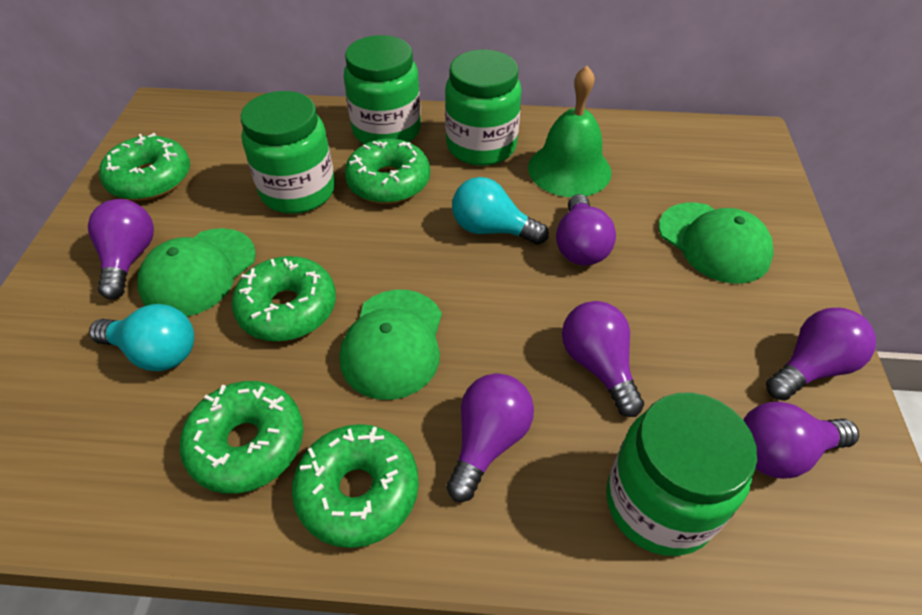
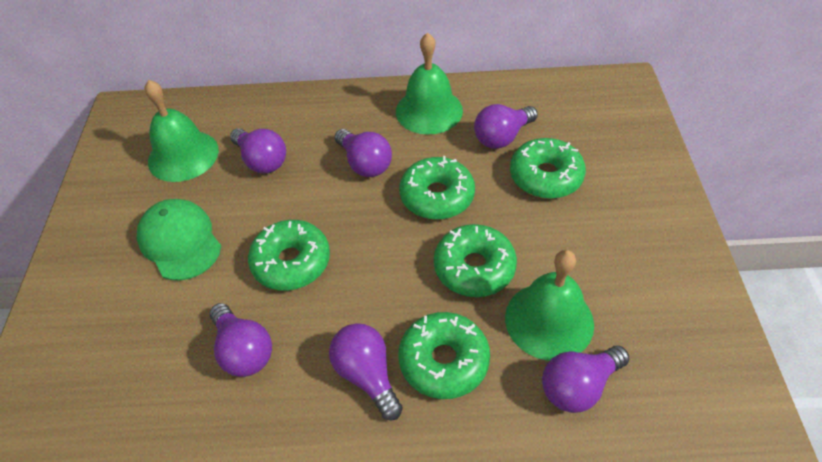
green bell: 1 -> 3
green cap: 3 -> 1
green jar: 4 -> 0
turquoise light bulb: 2 -> 0

